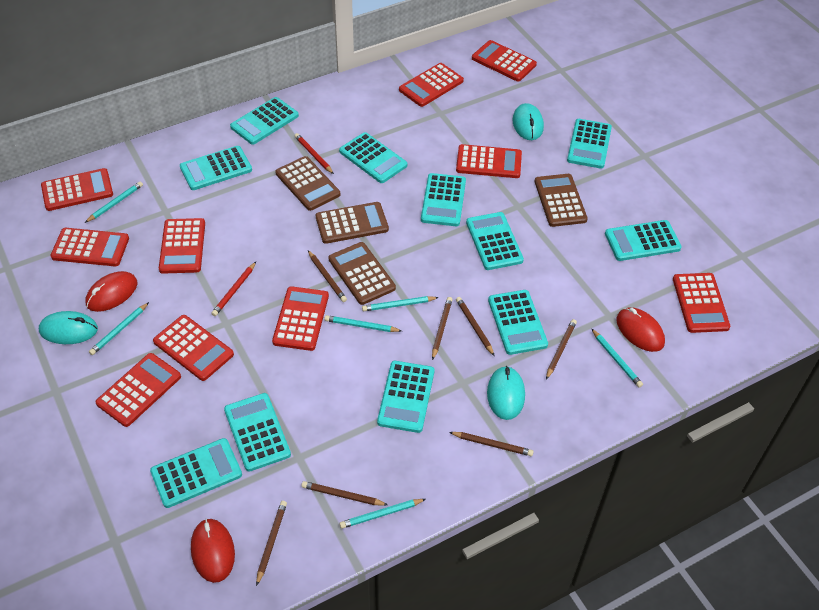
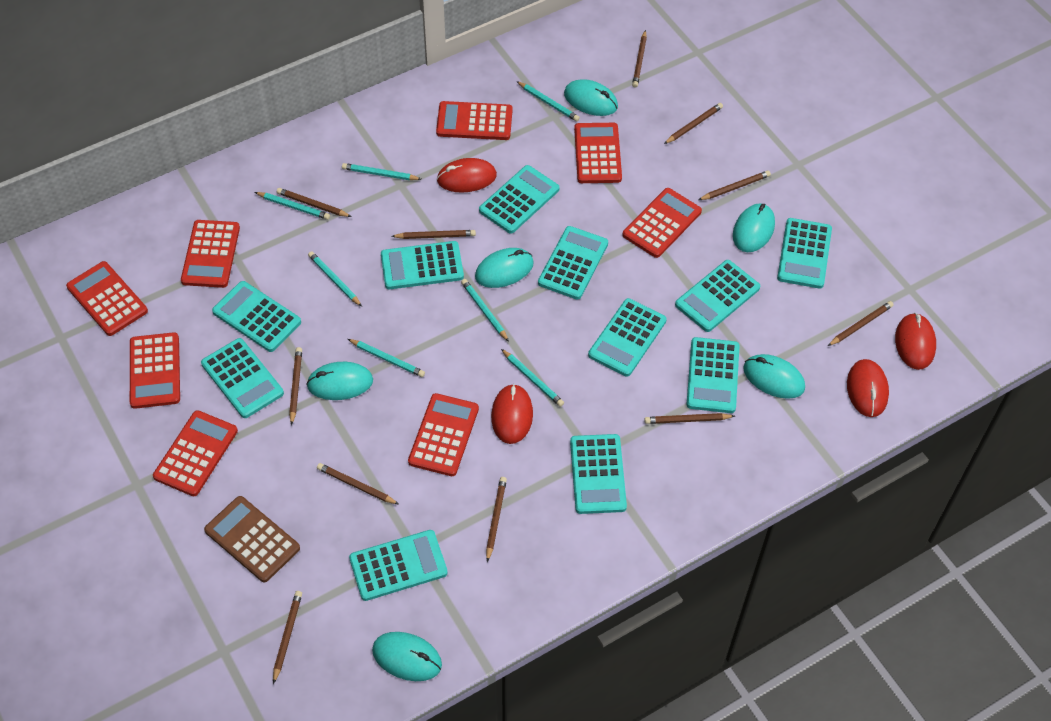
brown calculator: 4 -> 1
brown pencil: 7 -> 11
red calculator: 10 -> 8
red mouse: 3 -> 4
red pencil: 2 -> 0
turquoise mouse: 3 -> 6
turquoise pencil: 6 -> 7

